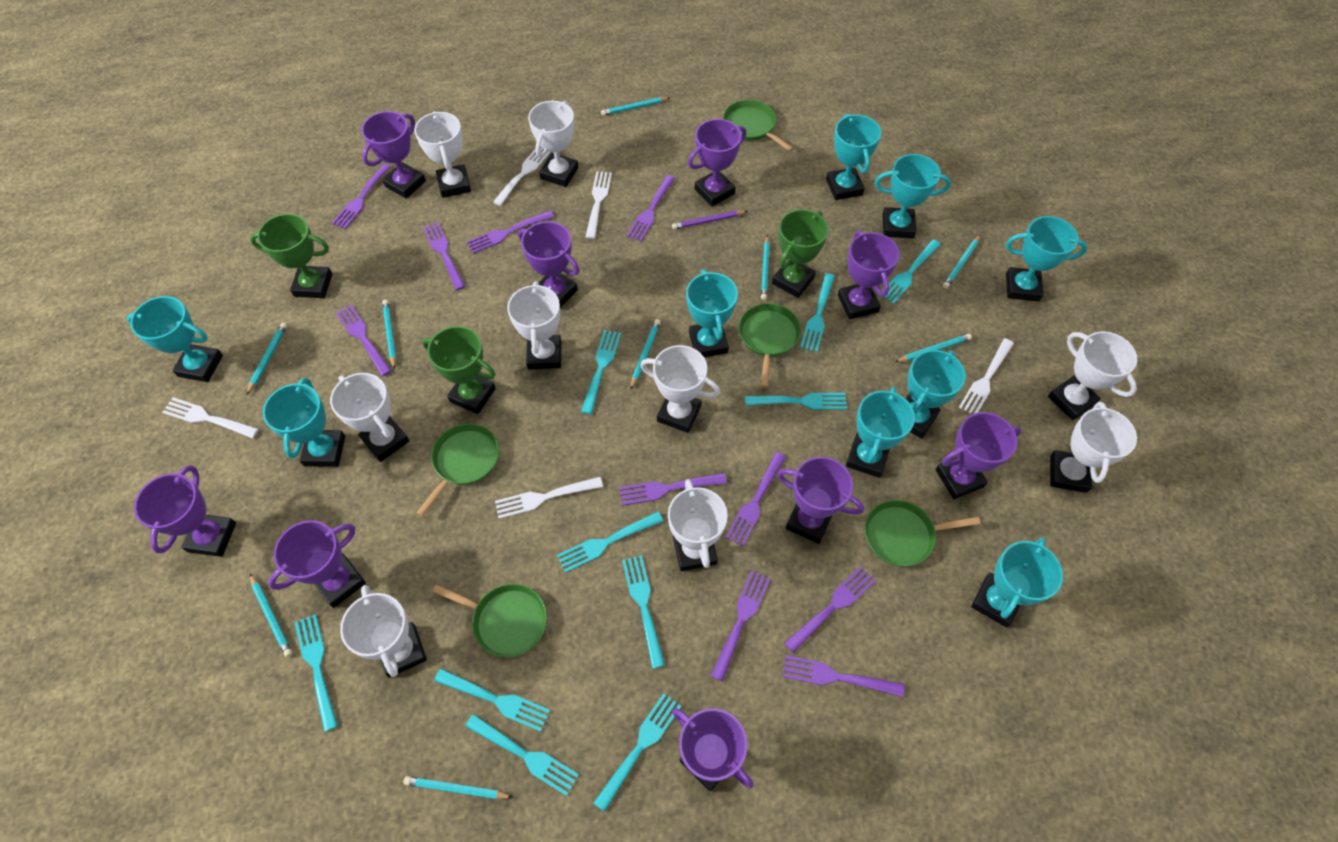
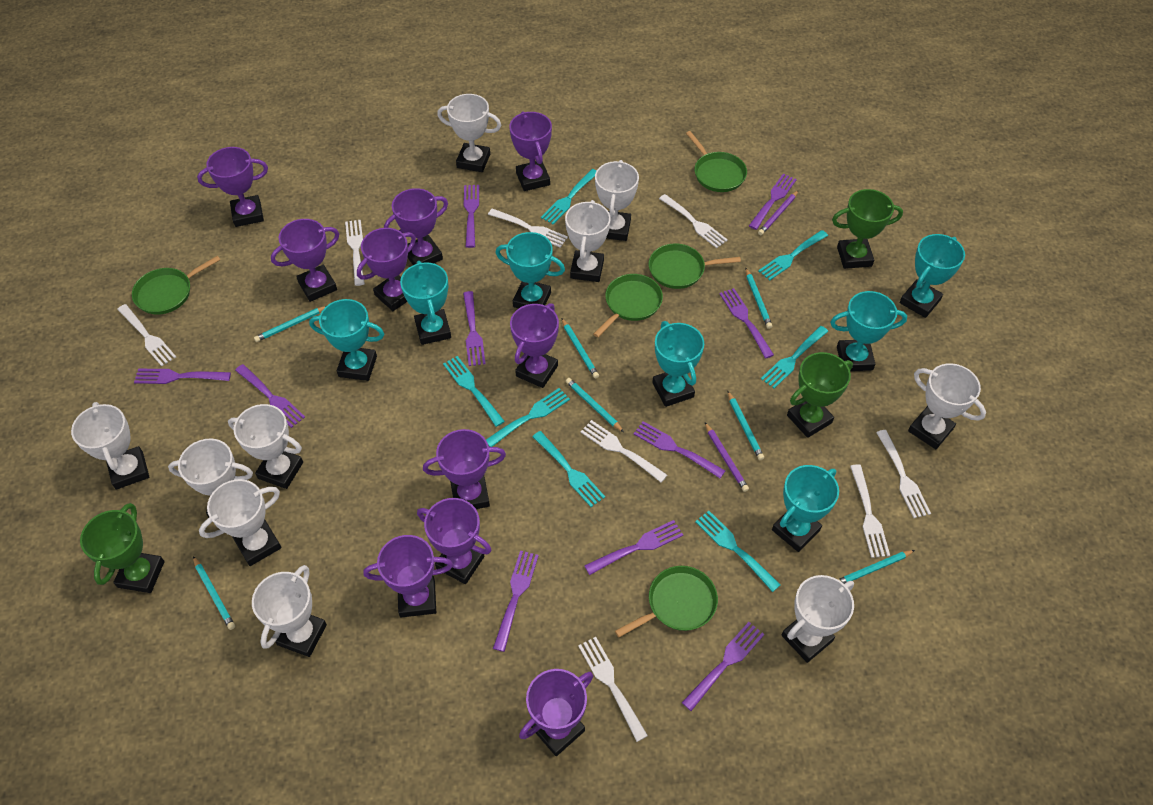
purple pencil: 1 -> 2
purple trophy: 9 -> 10
turquoise fork: 10 -> 7
turquoise pencil: 9 -> 7
turquoise trophy: 9 -> 7
white fork: 5 -> 8
white trophy: 9 -> 10

